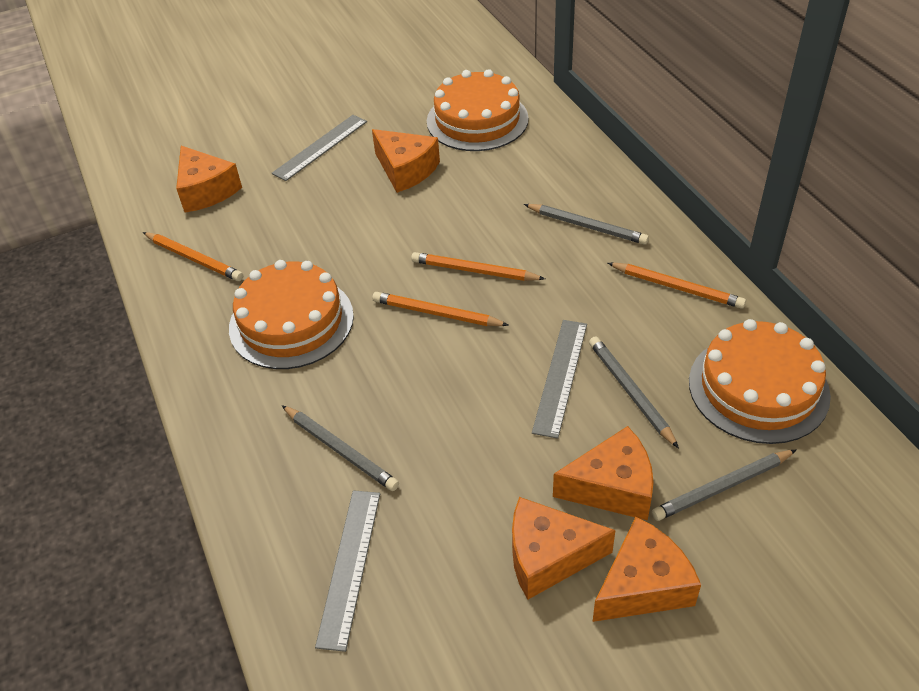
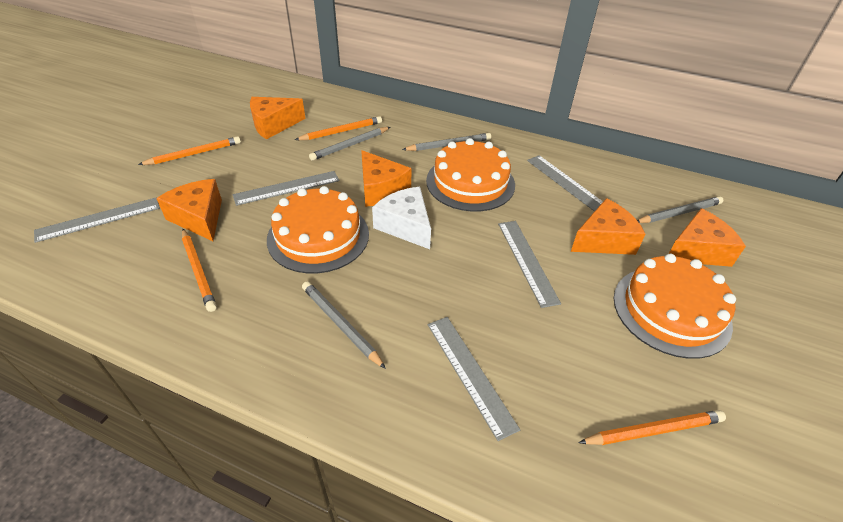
grey ruler: 3 -> 5
white cheese: 0 -> 1

